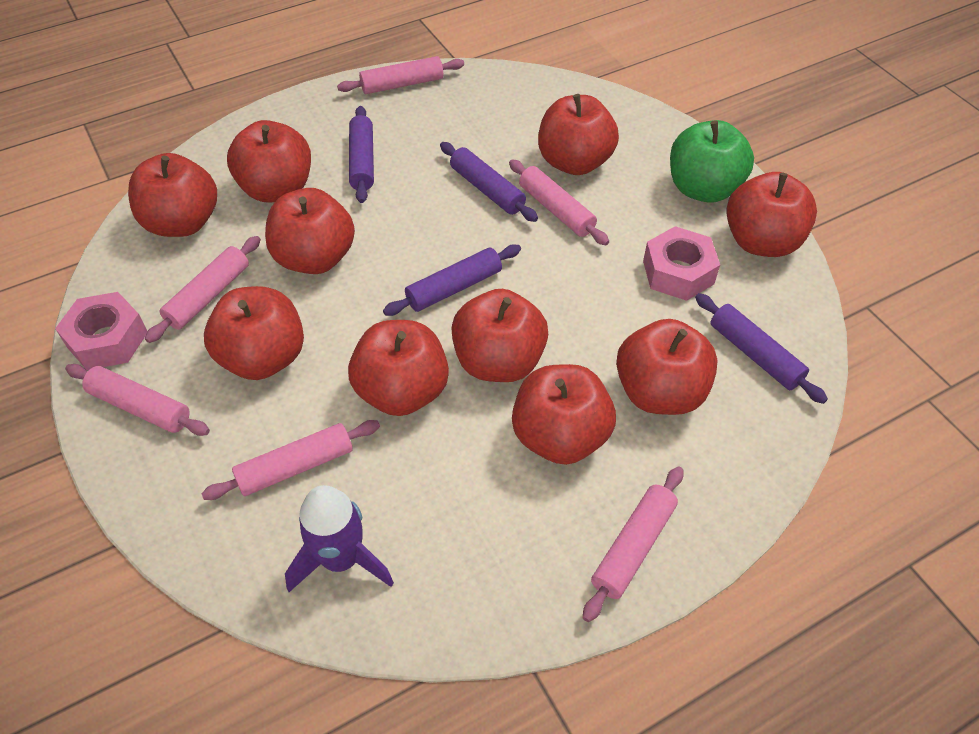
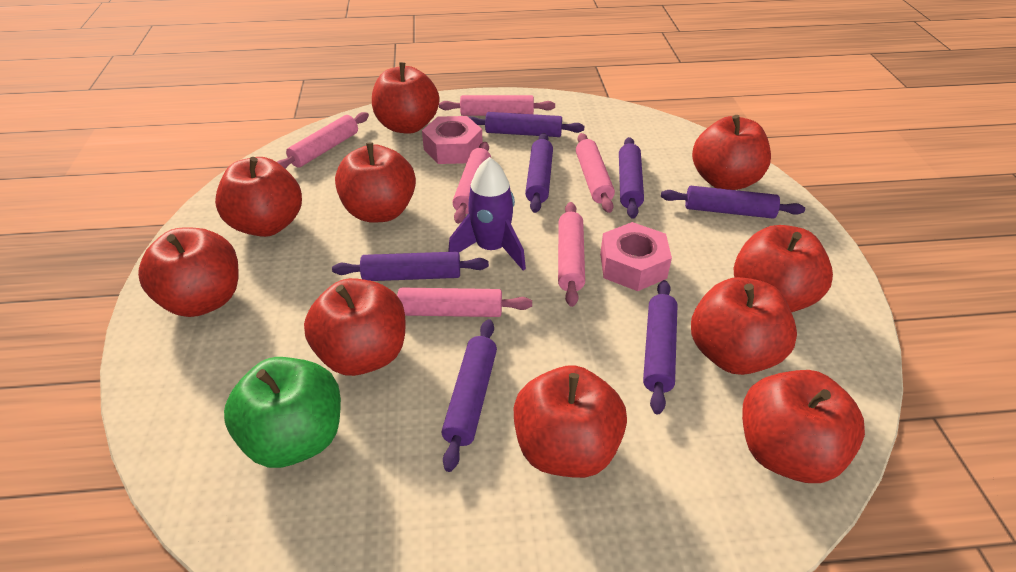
purple rolling pin: 4 -> 7

